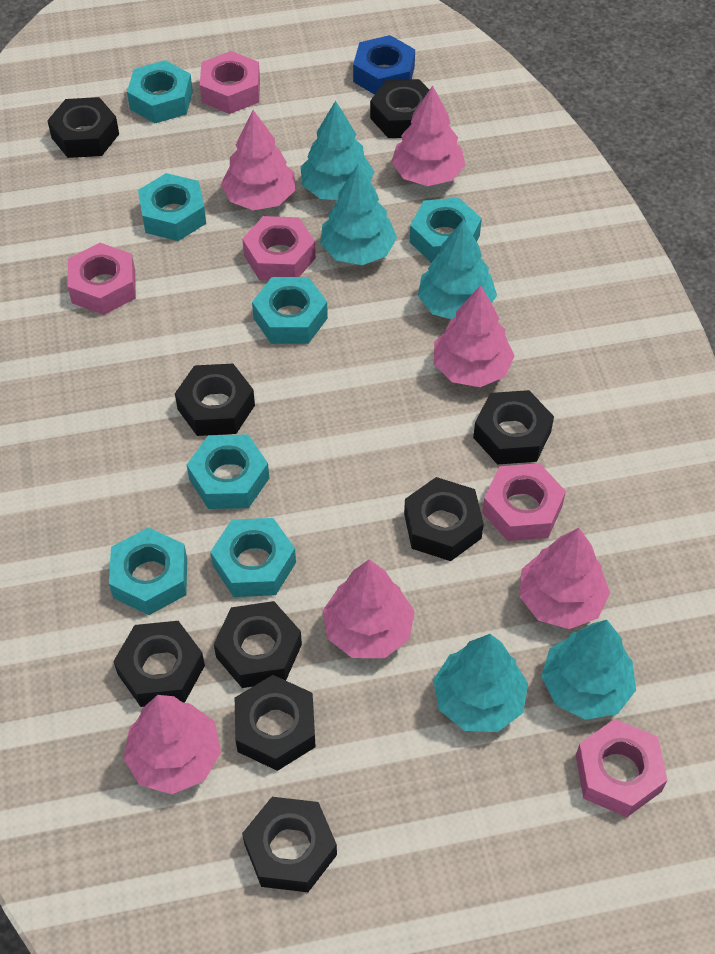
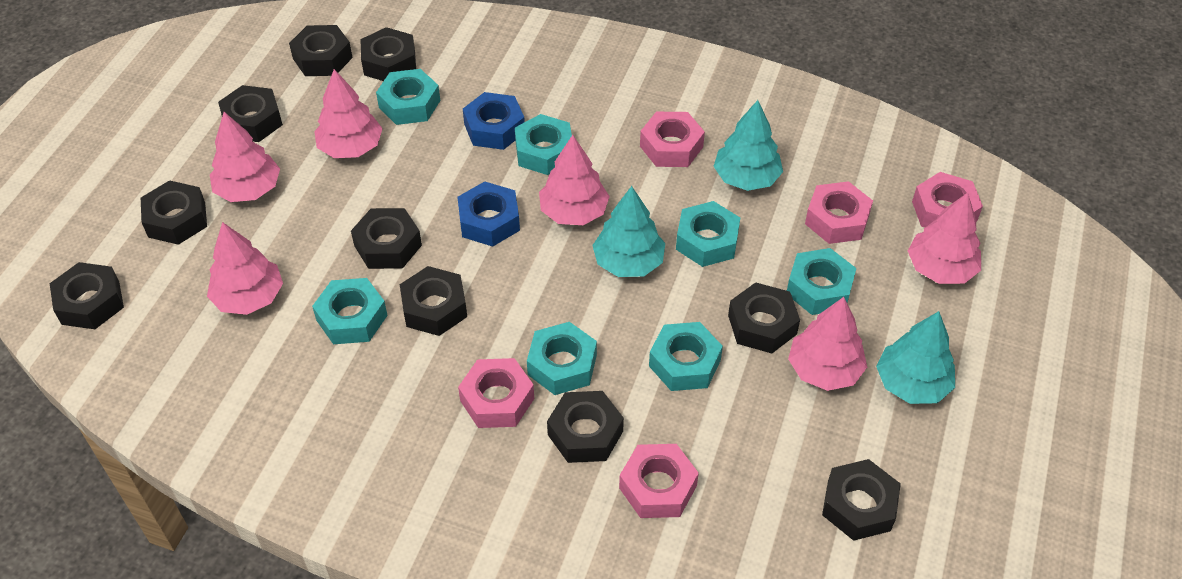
black nut: 9 -> 10
blue nut: 1 -> 2
turquoise tree: 5 -> 3

